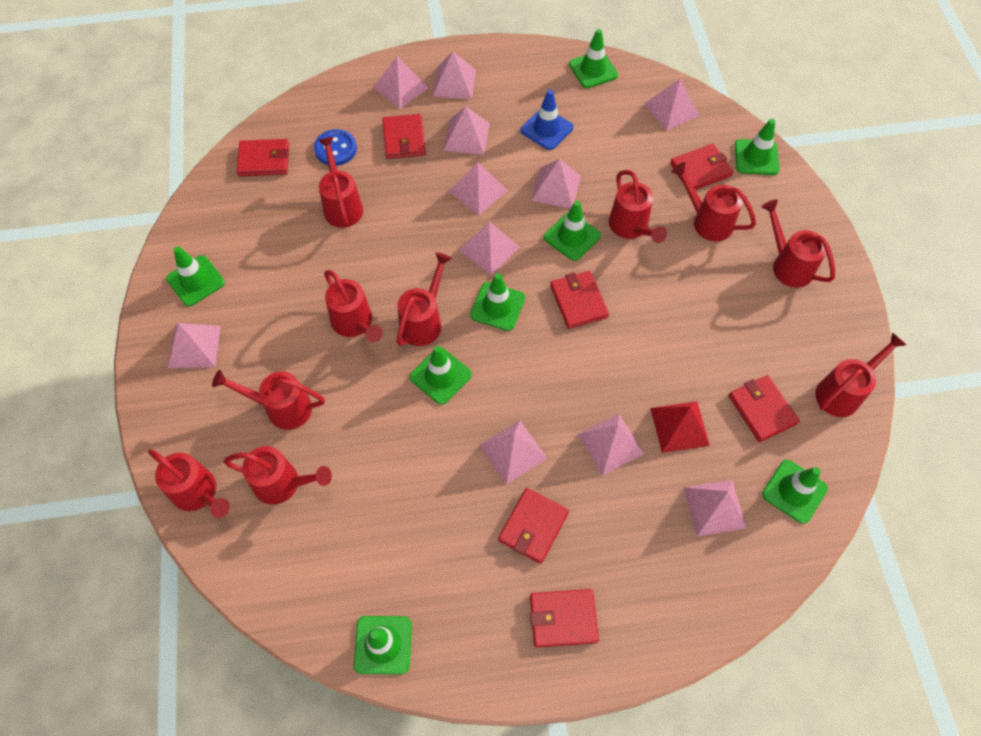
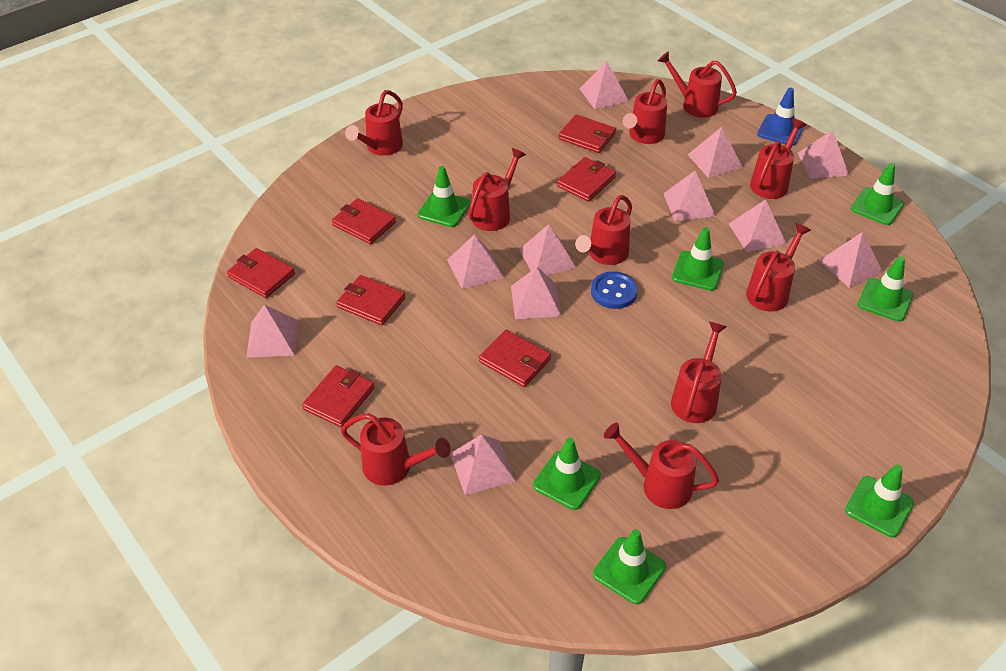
green traffic cone: 8 -> 7
red pyramid: 1 -> 0

